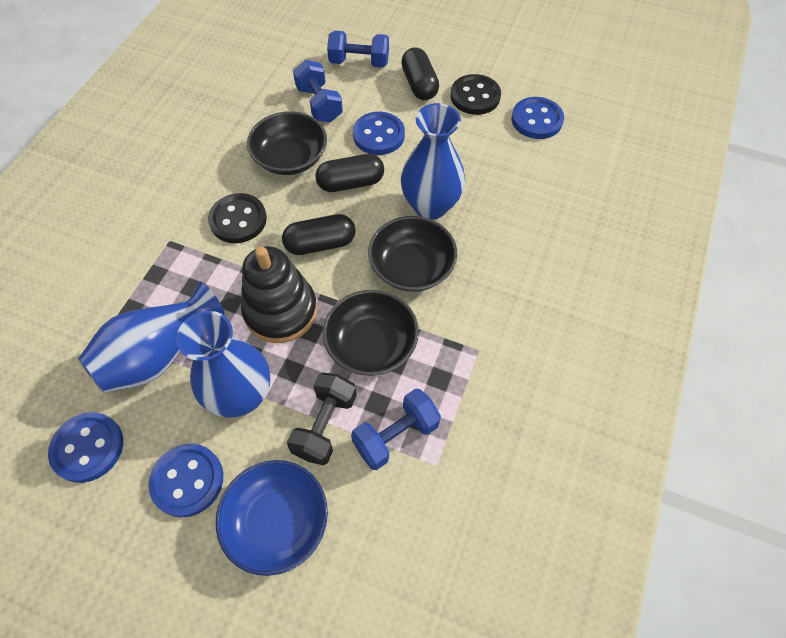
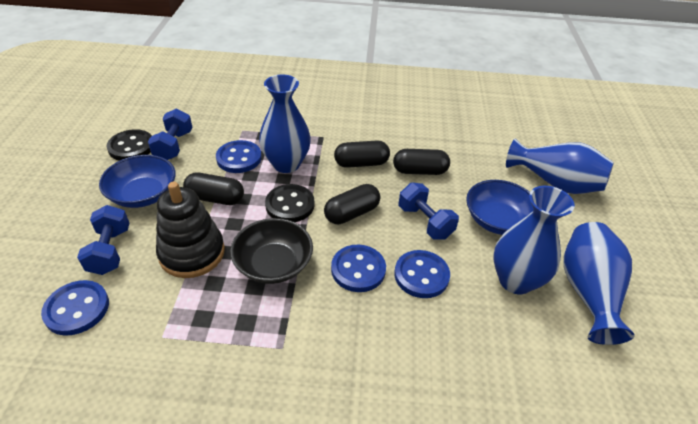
black bowl: 3 -> 1
black capsule: 3 -> 4
black dumbbell: 1 -> 0
blue bowl: 1 -> 2
blue vase: 3 -> 4

